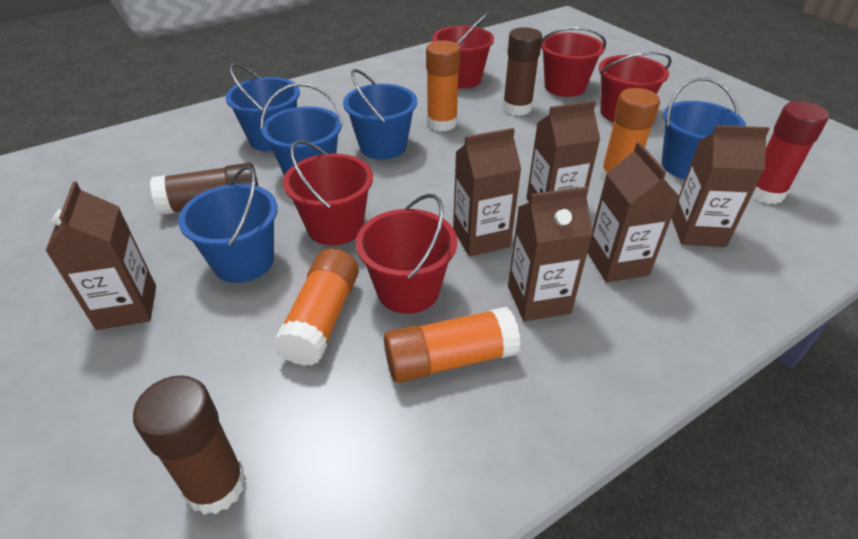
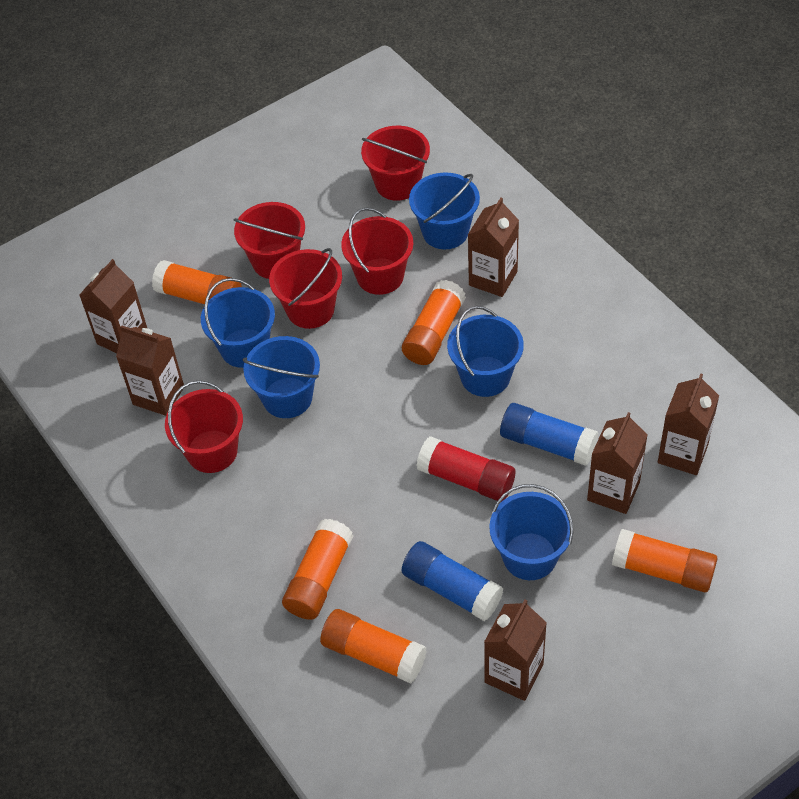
blue glue stick: 0 -> 2
brown glue stick: 3 -> 0
orange glue stick: 4 -> 5

